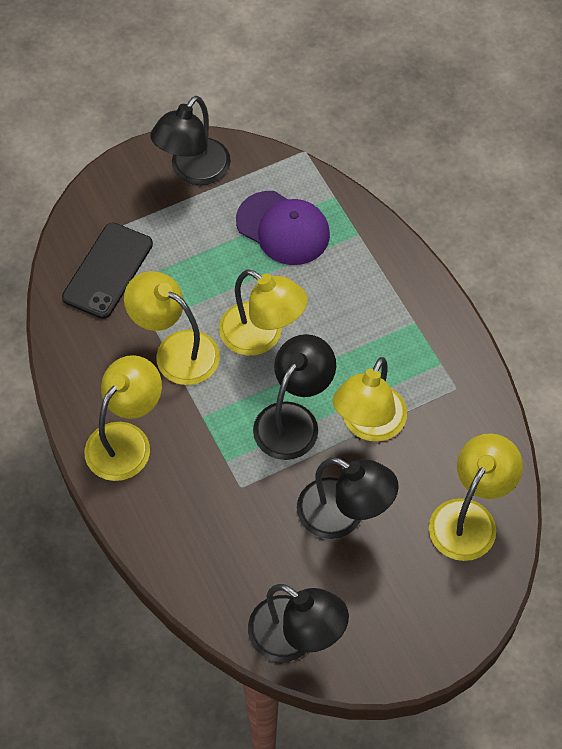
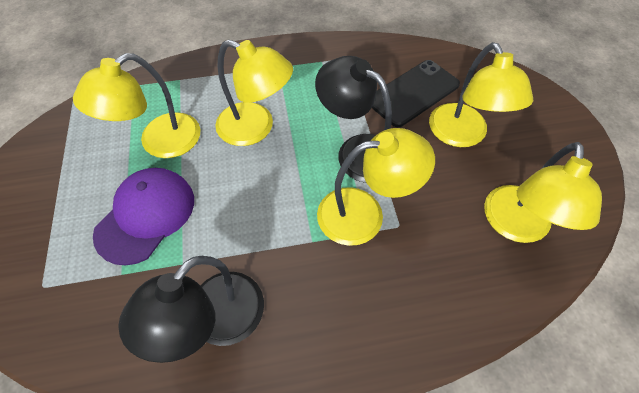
black lamp: 4 -> 2

